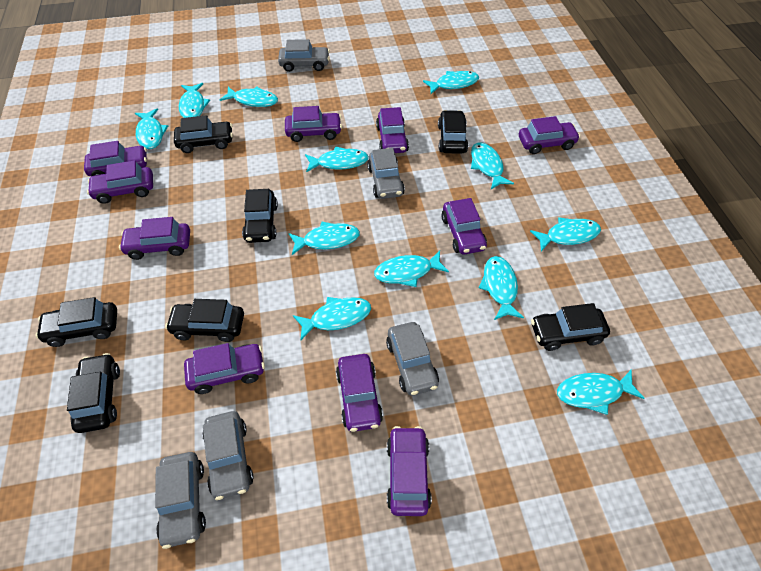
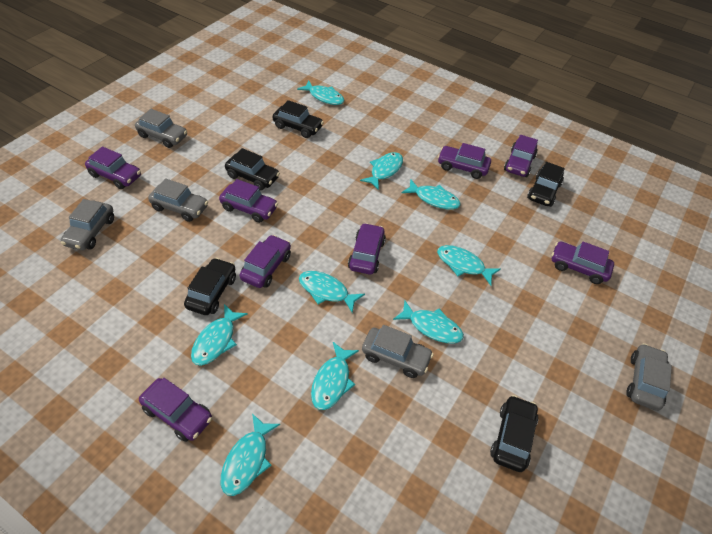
black car: 7 -> 5
purple car: 10 -> 8
turquoise fish: 12 -> 9

